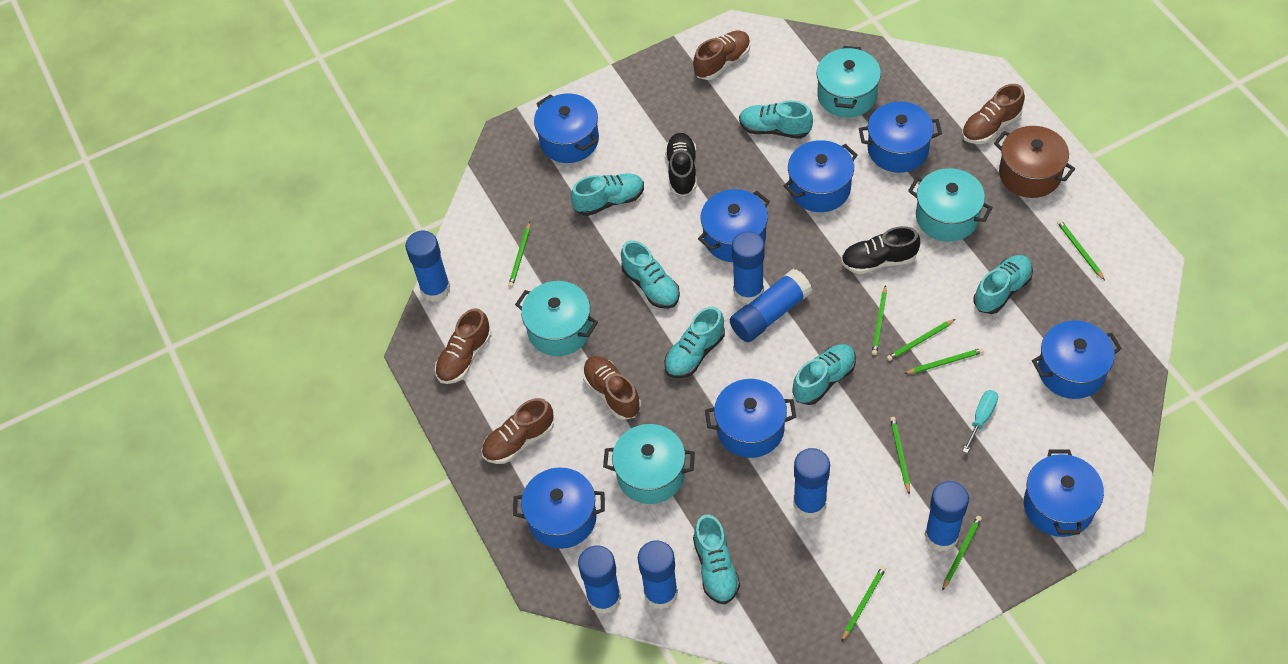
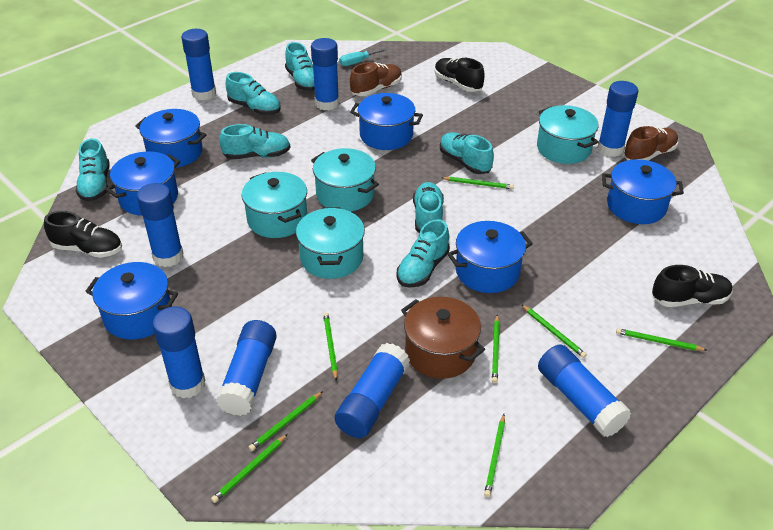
black shoe: 2 -> 3
blue glue stick: 7 -> 8
blue pot: 8 -> 6
brown shoe: 5 -> 2

